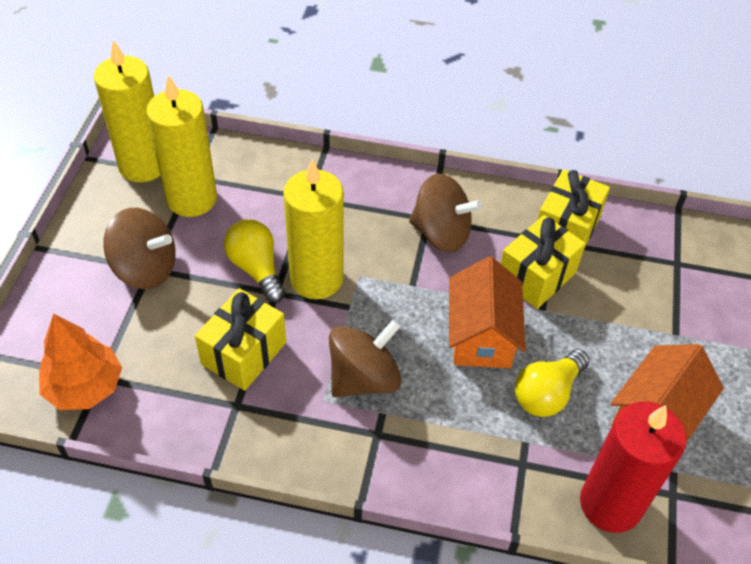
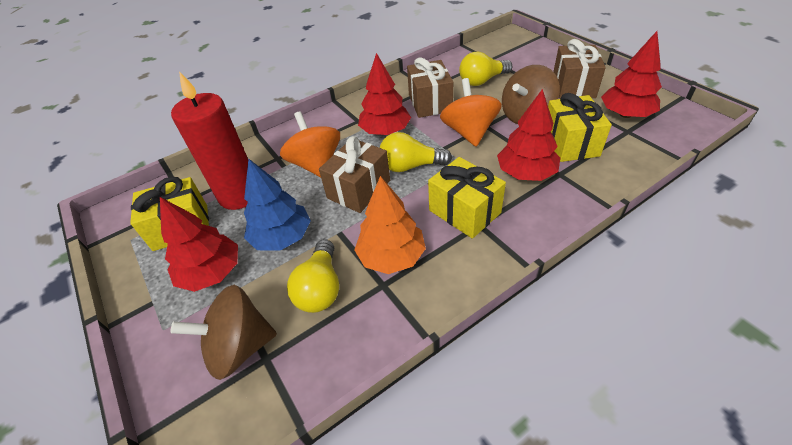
blue tree: 0 -> 1
brown gift: 0 -> 3
brown spinning top: 3 -> 2
orange house: 2 -> 0
orange spinning top: 0 -> 2
red tree: 0 -> 4
yellow candle: 3 -> 0
yellow light bulb: 2 -> 3

